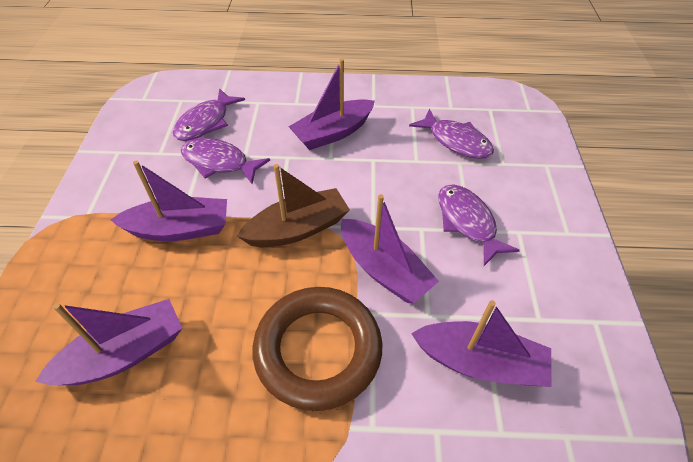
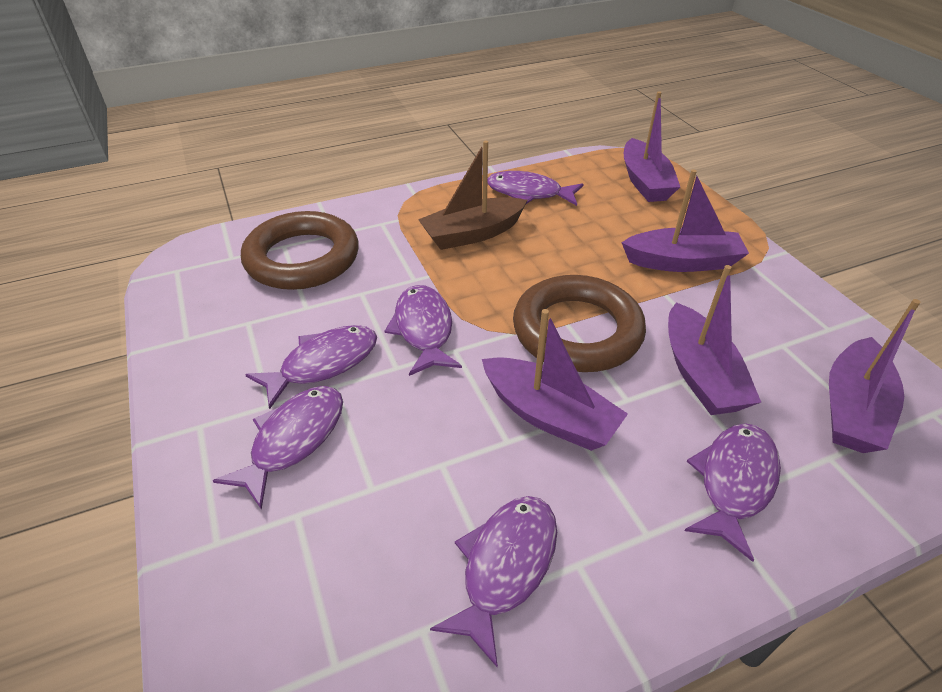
brown ring: 1 -> 2
purple fish: 4 -> 6

